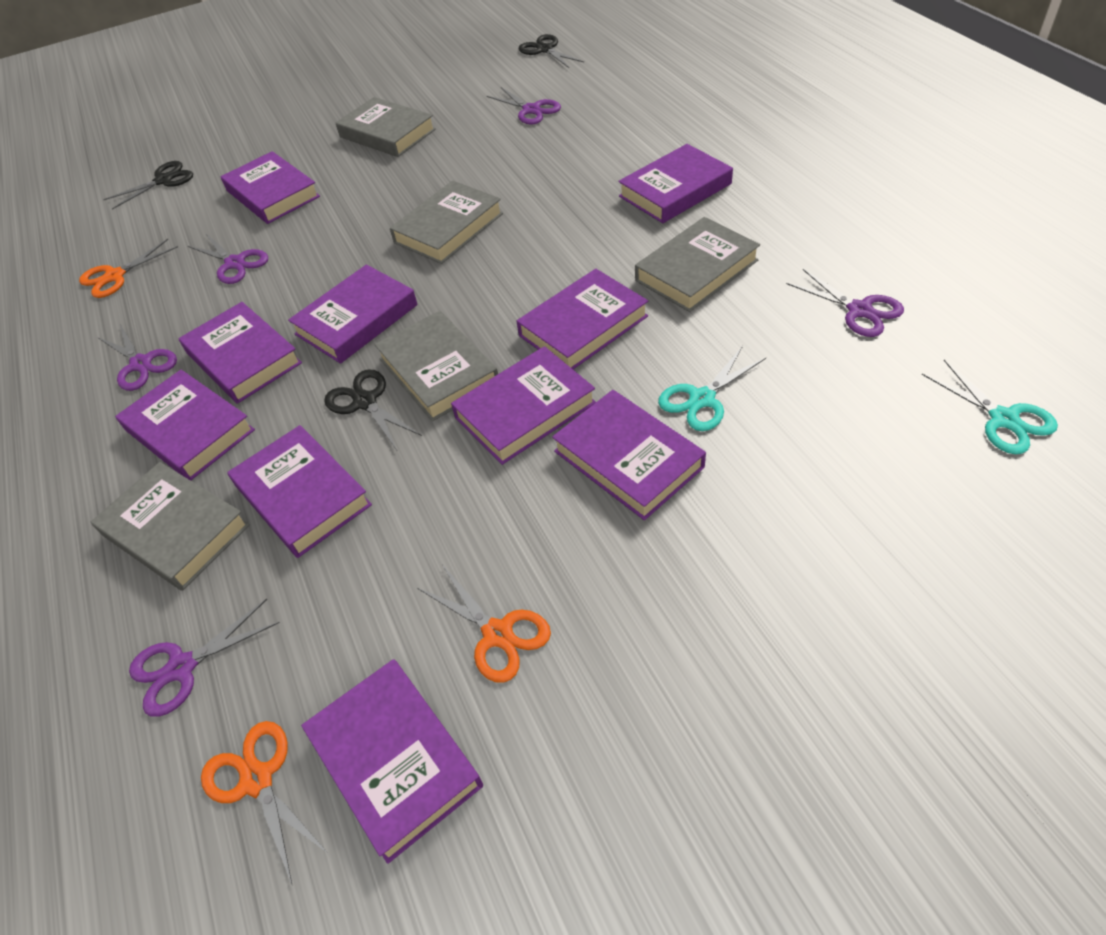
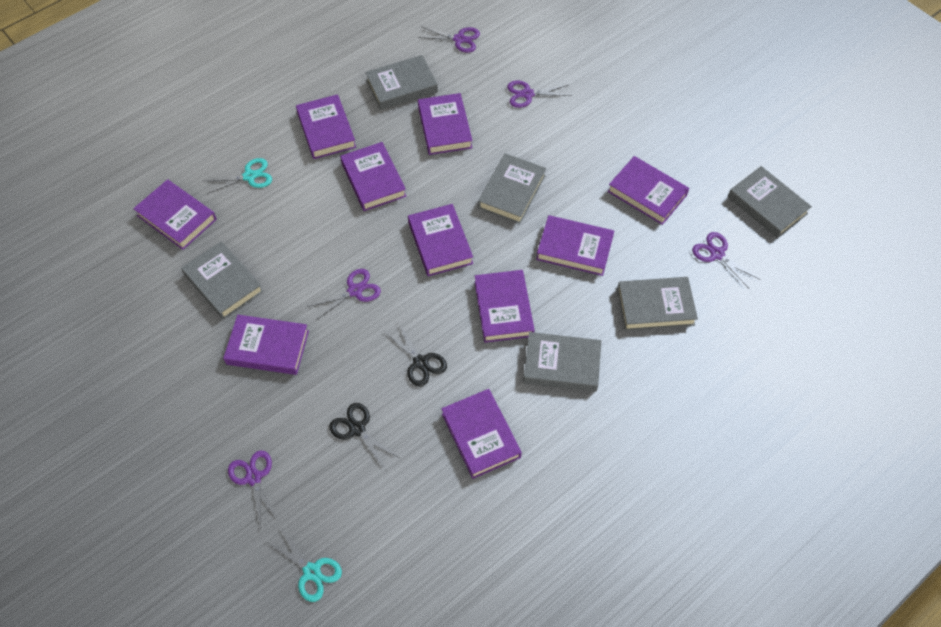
black scissors: 3 -> 2
grey book: 5 -> 6
orange scissors: 3 -> 0

